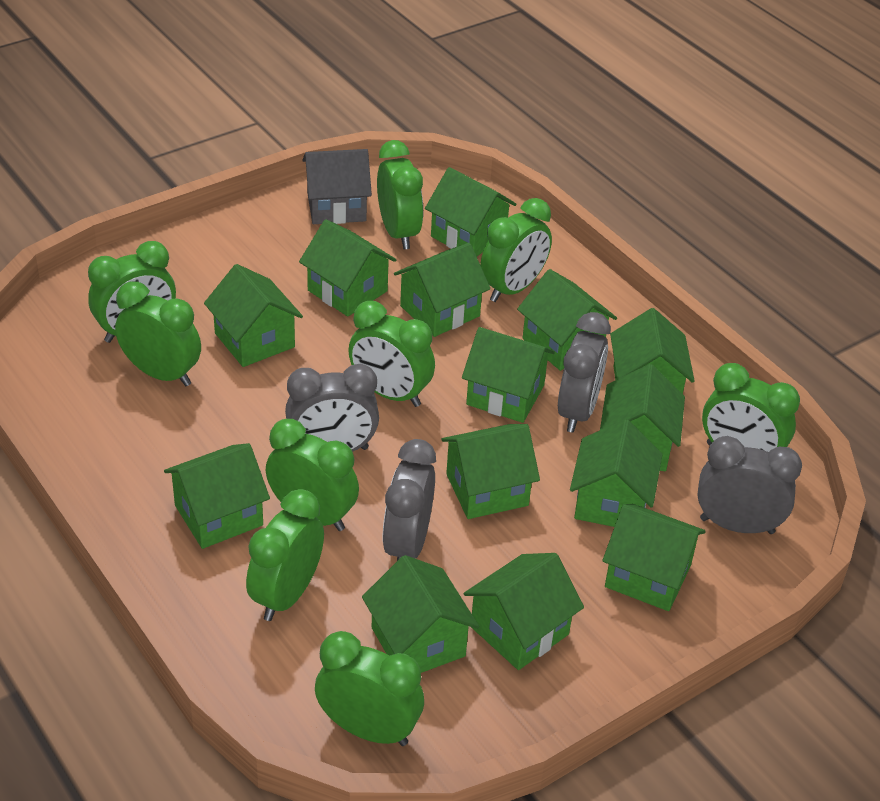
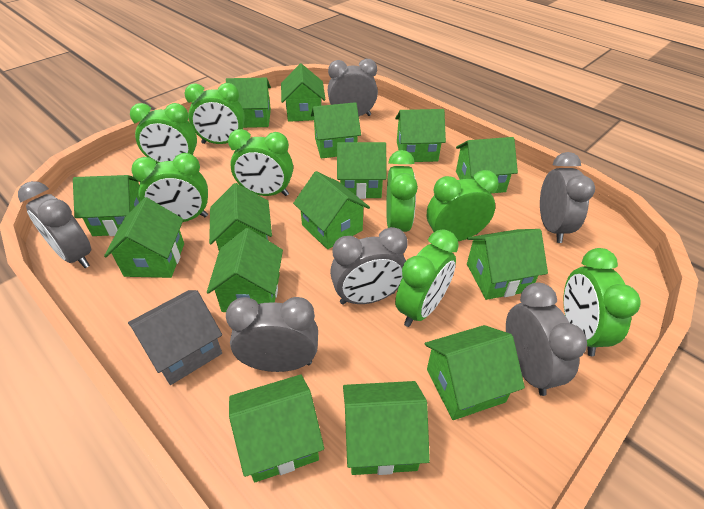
green clock: 9 -> 8
green house: 14 -> 15
grey clock: 4 -> 6

